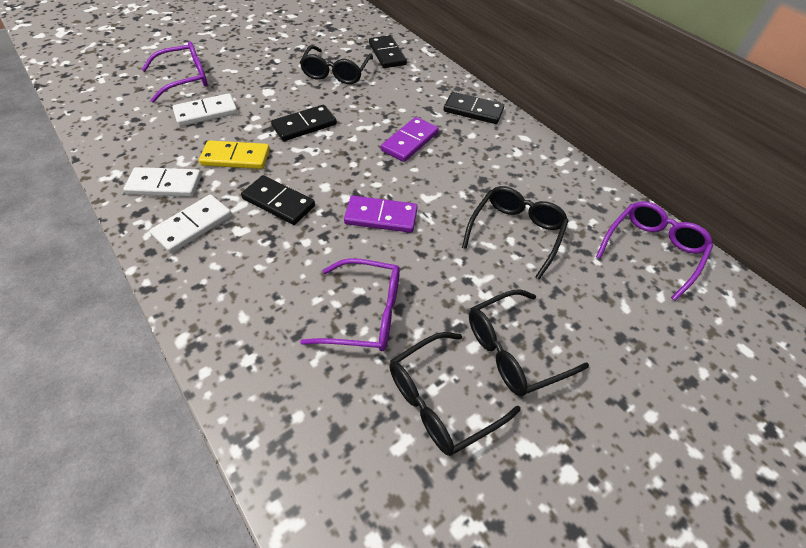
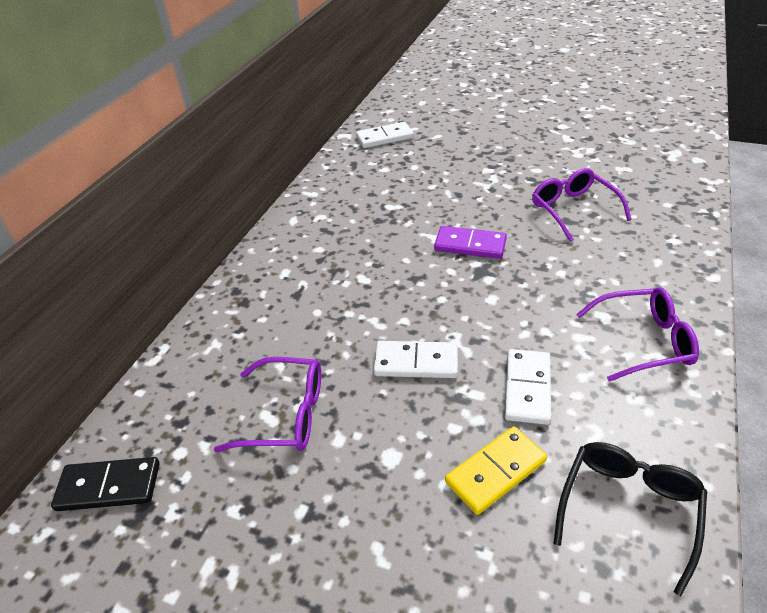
black domino: 4 -> 1
black glasses: 4 -> 1
purple domino: 2 -> 1

